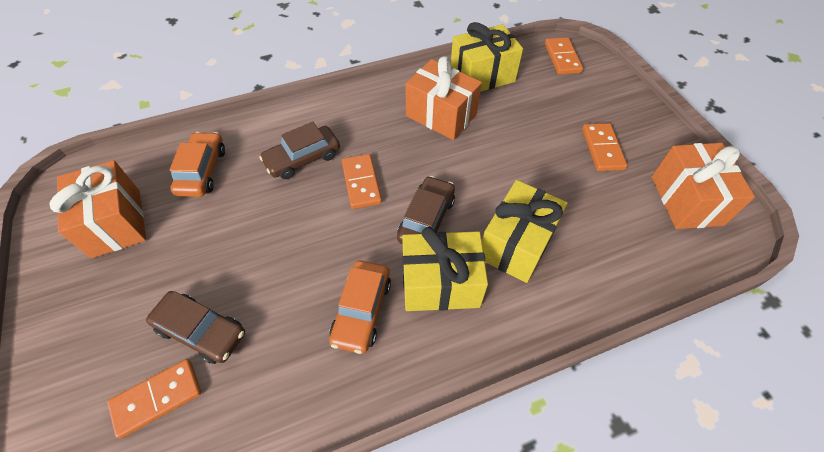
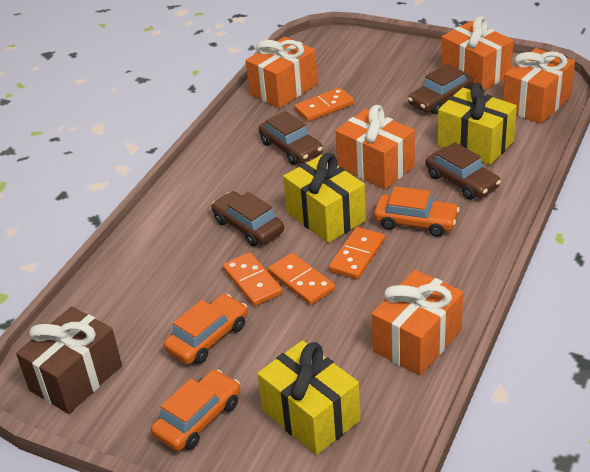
brown car: 3 -> 4
brown gift: 0 -> 1
orange car: 2 -> 3
orange gift: 3 -> 5

